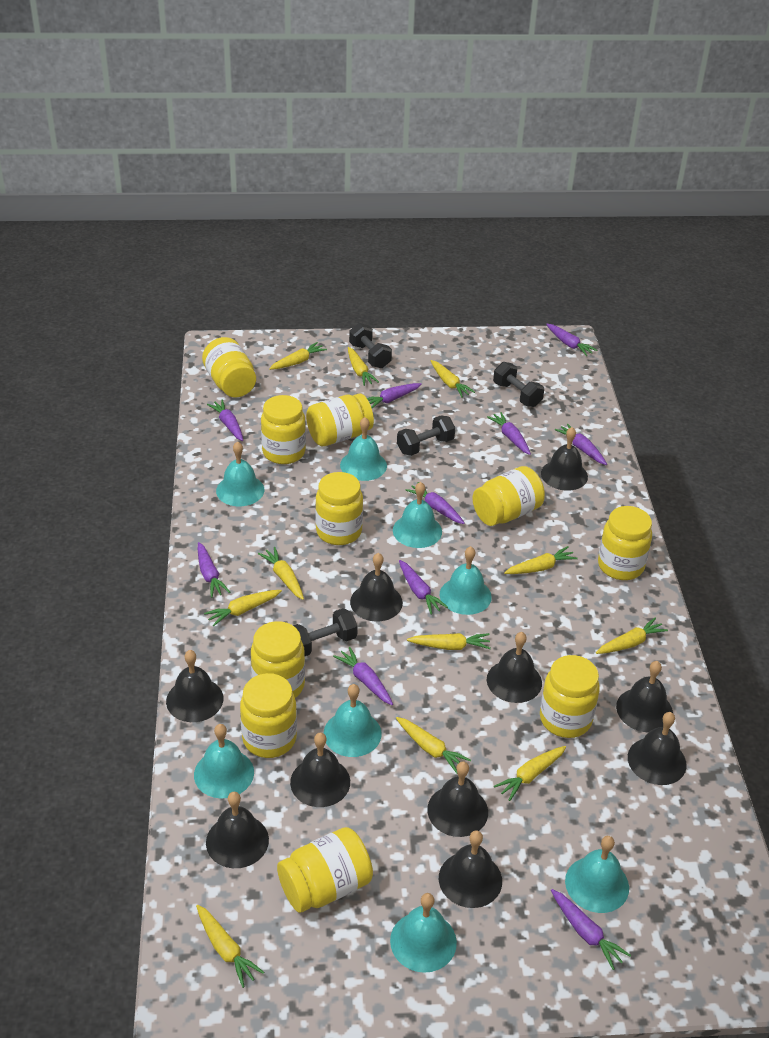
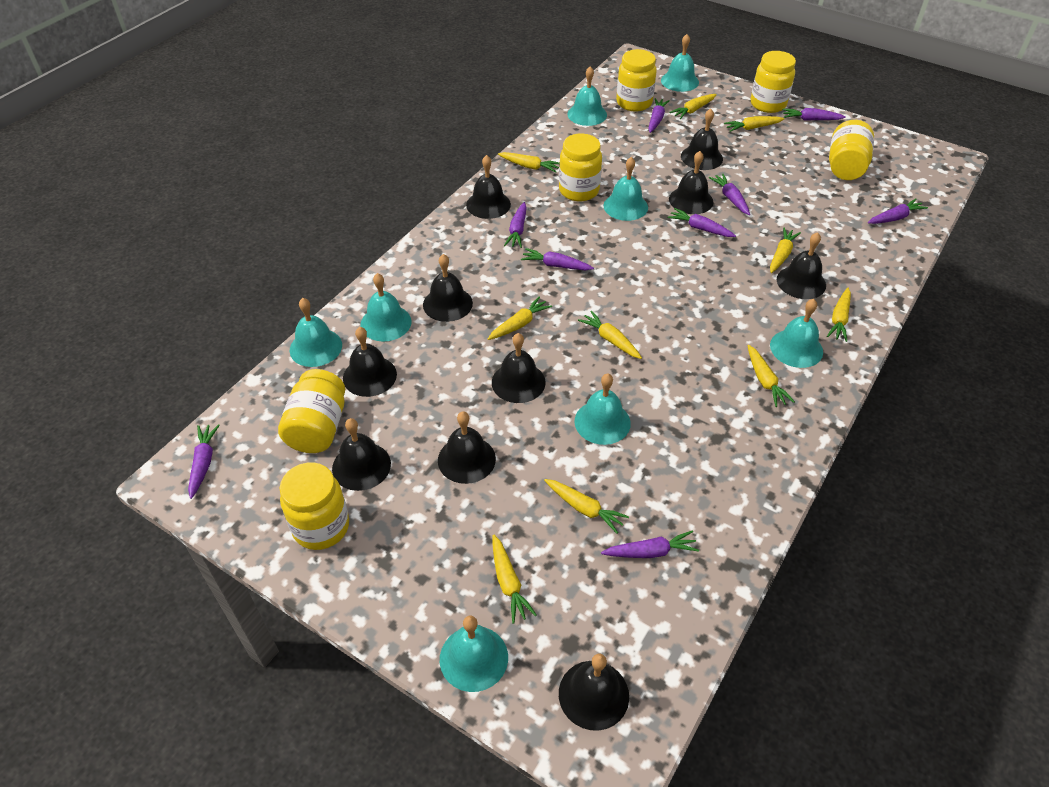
black dumbbell: 4 -> 0
purple carrot: 10 -> 9
yellow carrot: 11 -> 10
yellow jar: 10 -> 6

